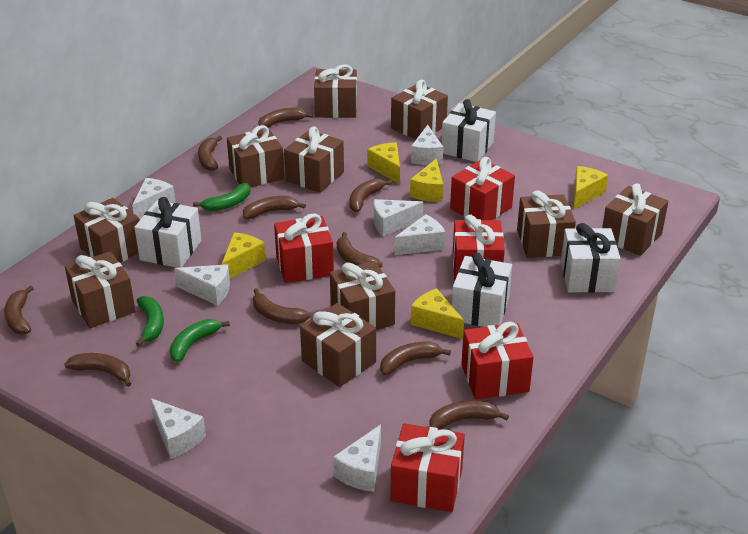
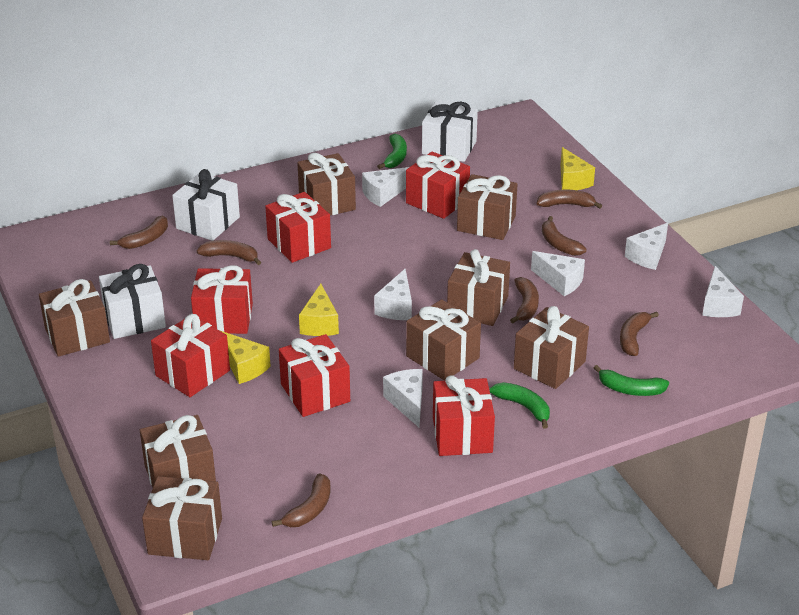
brown banana: 10 -> 7
brown gift: 10 -> 8
red gift: 5 -> 6
white cheese: 7 -> 6
white gift: 4 -> 3
yellow cheese: 5 -> 3

